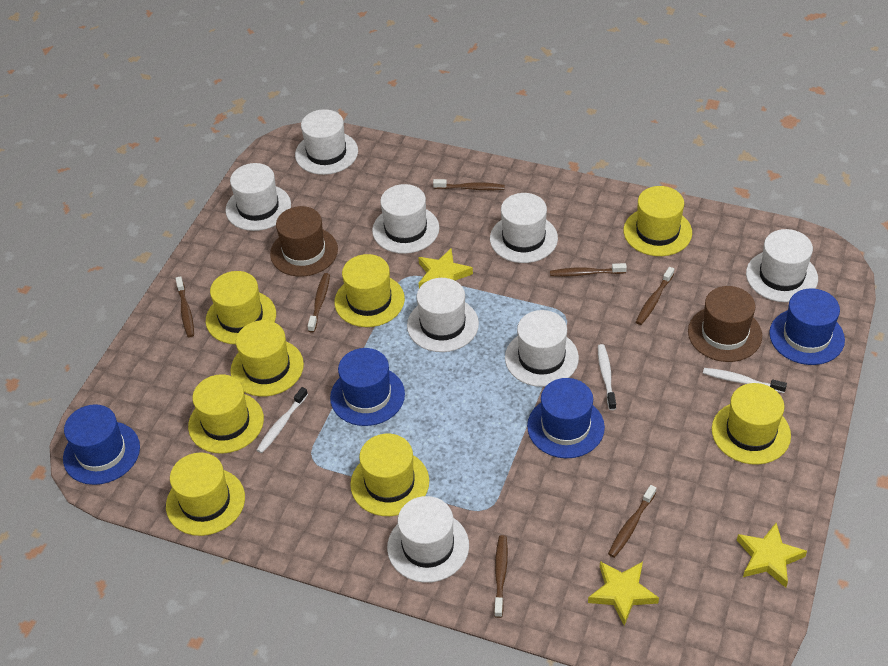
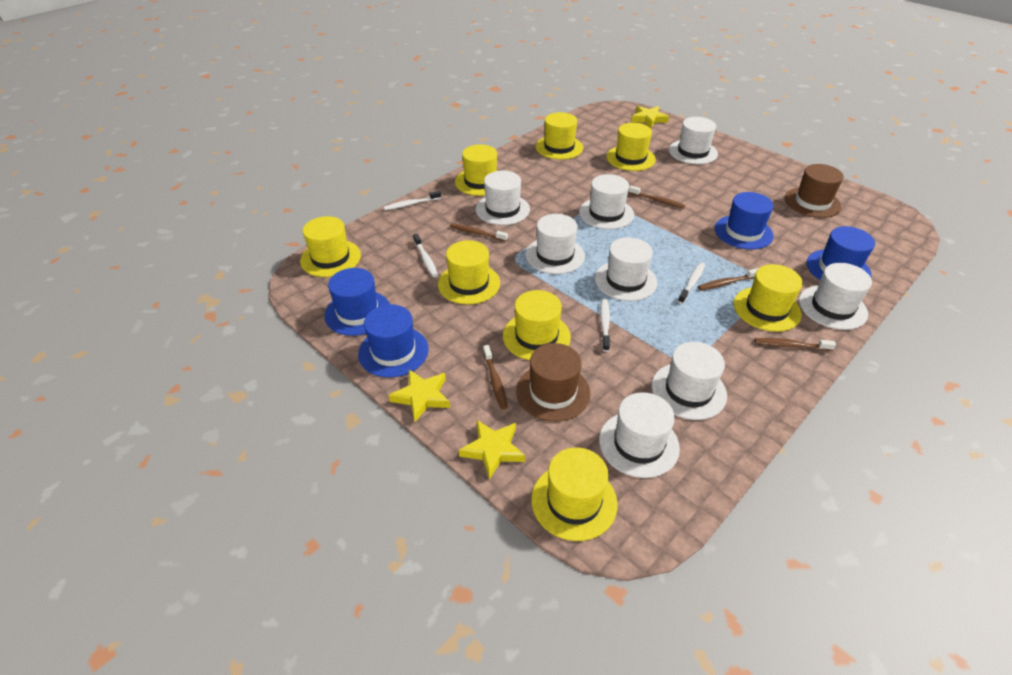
brown toothbrush: 7 -> 5
white toothbrush: 3 -> 4

